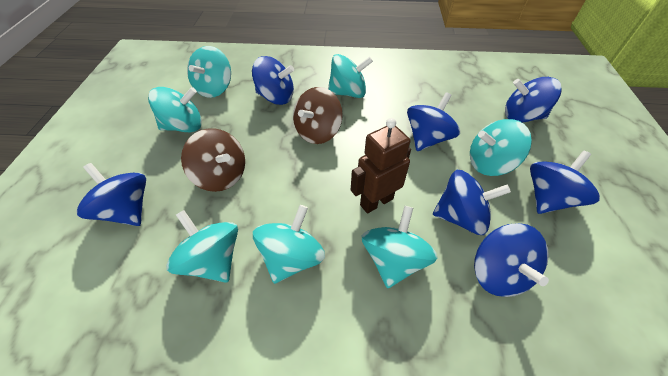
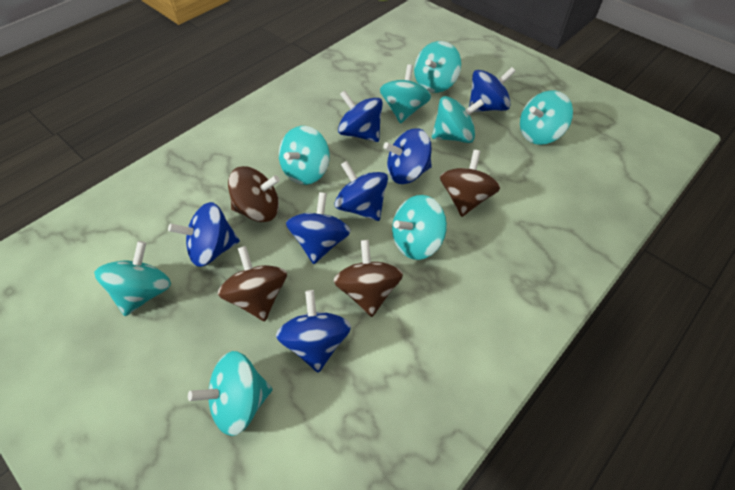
brown robot: 1 -> 0
brown spinning top: 2 -> 4
turquoise spinning top: 7 -> 8

